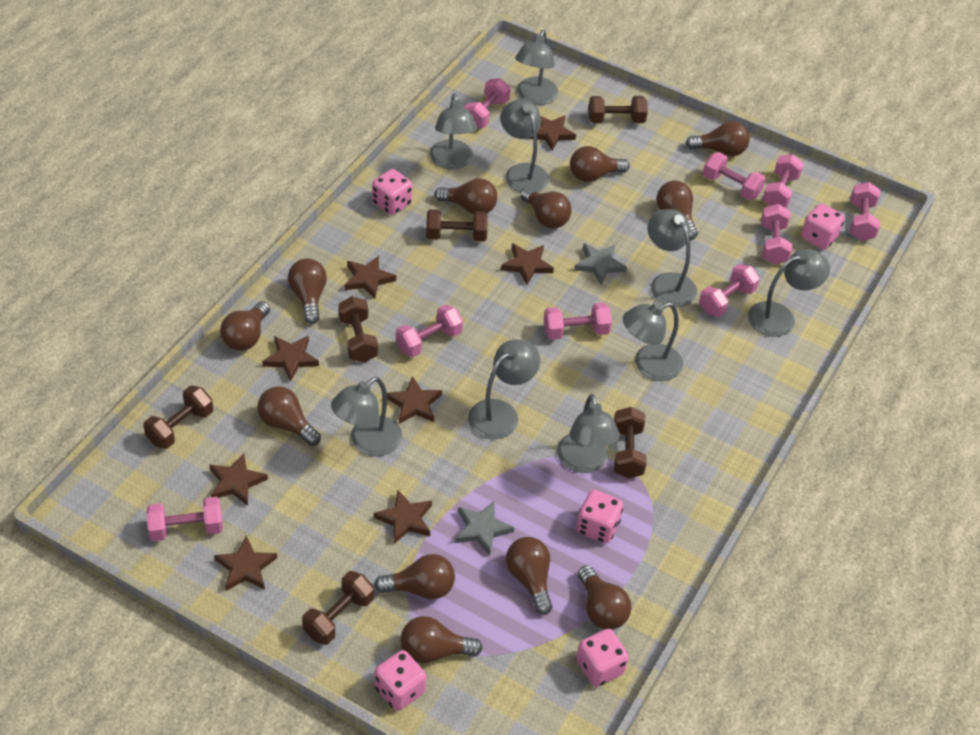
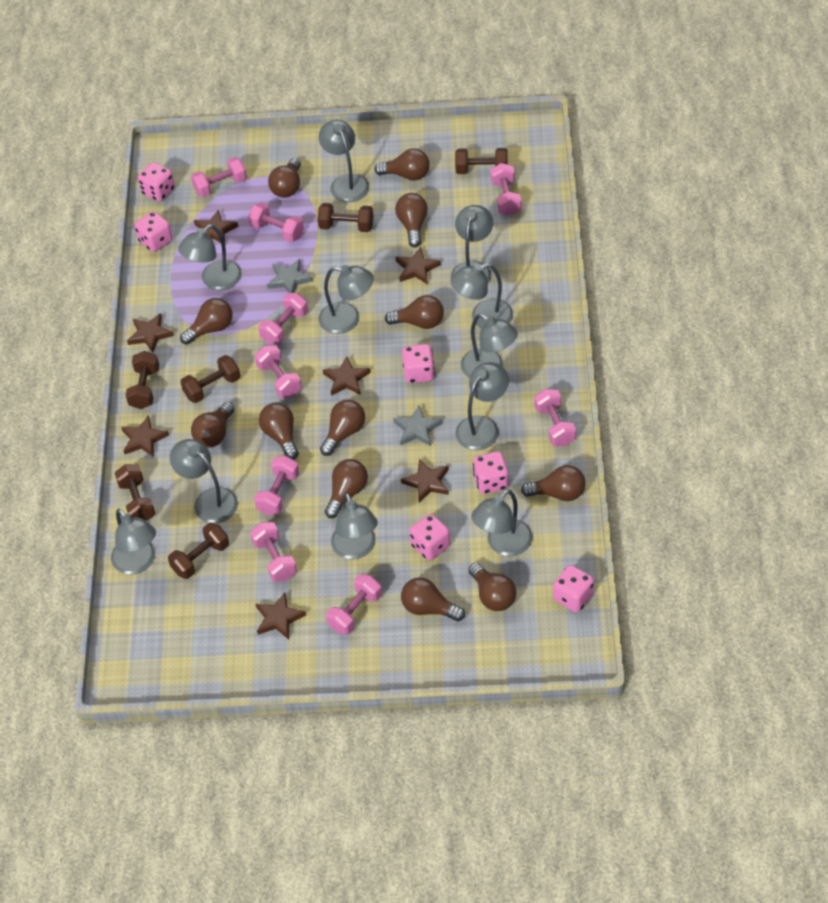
brown star: 8 -> 7
grey lamp: 9 -> 11
pink dice: 5 -> 6

